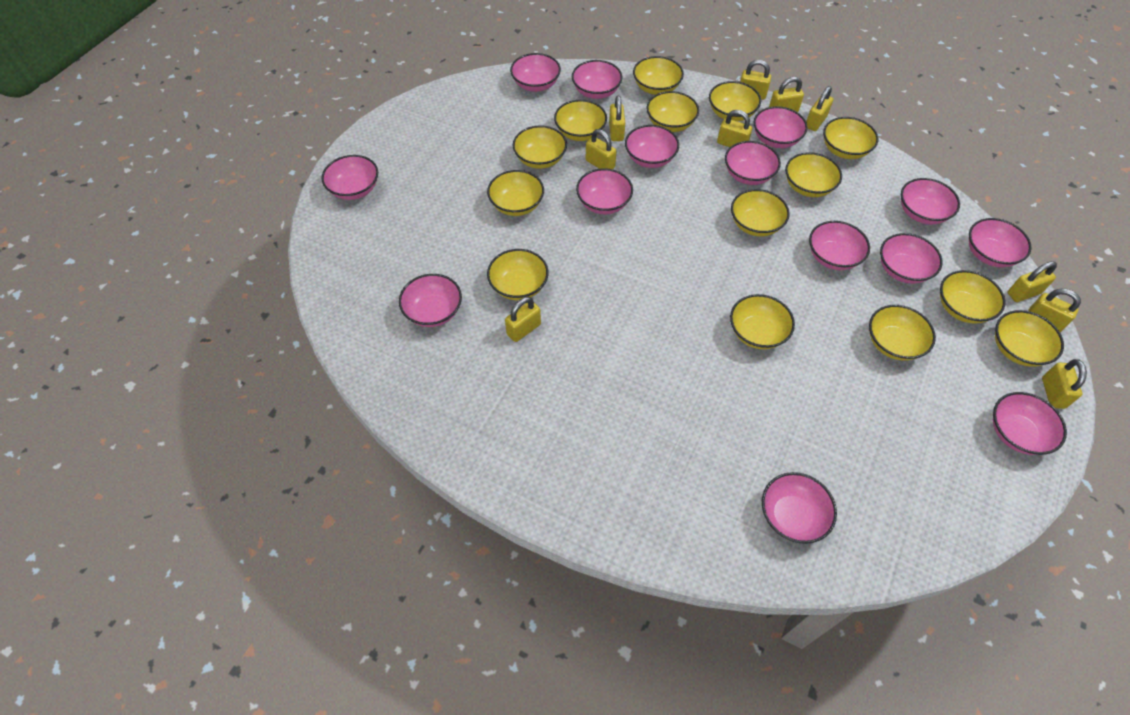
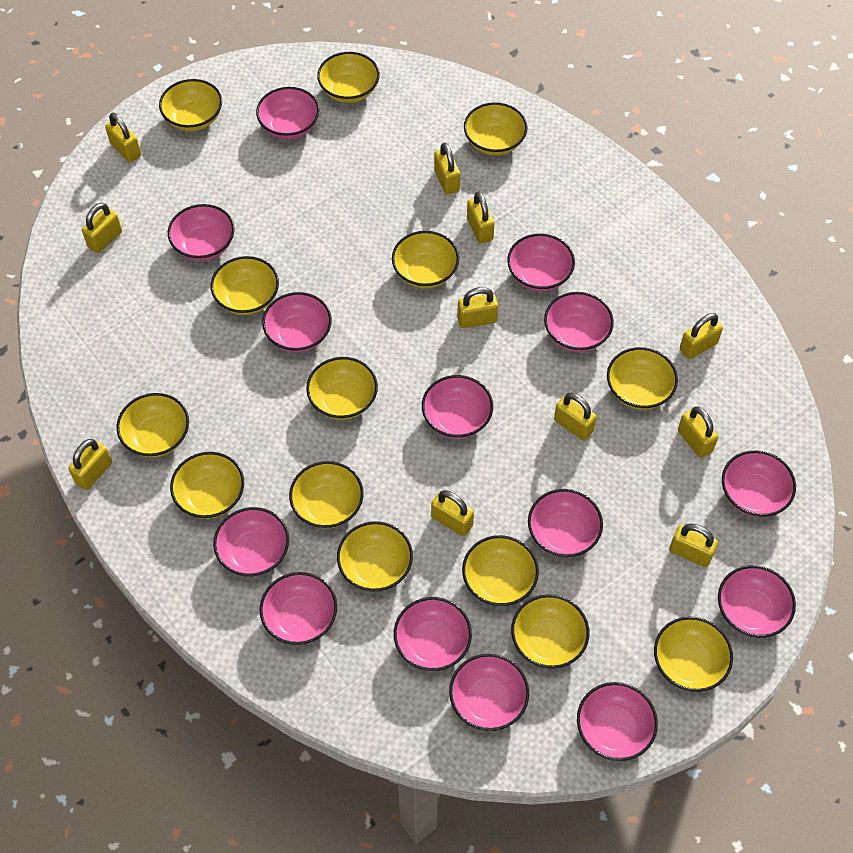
yellow padlock: 10 -> 11

